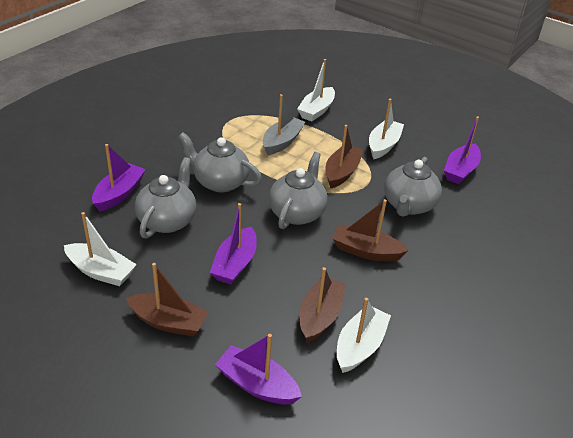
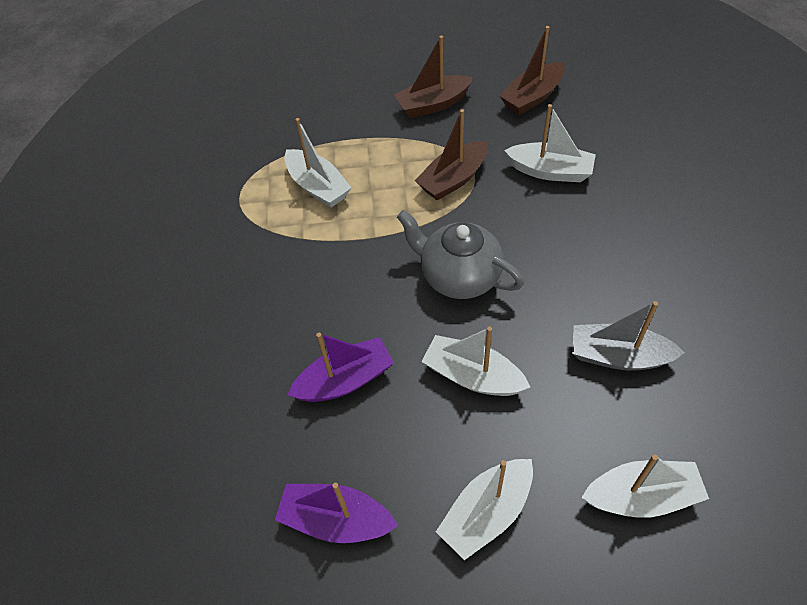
brown boat: 4 -> 3
grey teapot: 4 -> 1
purple boat: 4 -> 2
white boat: 4 -> 5

